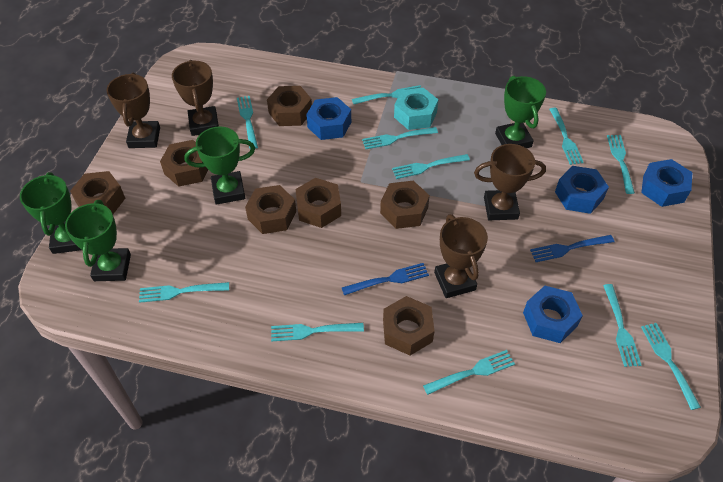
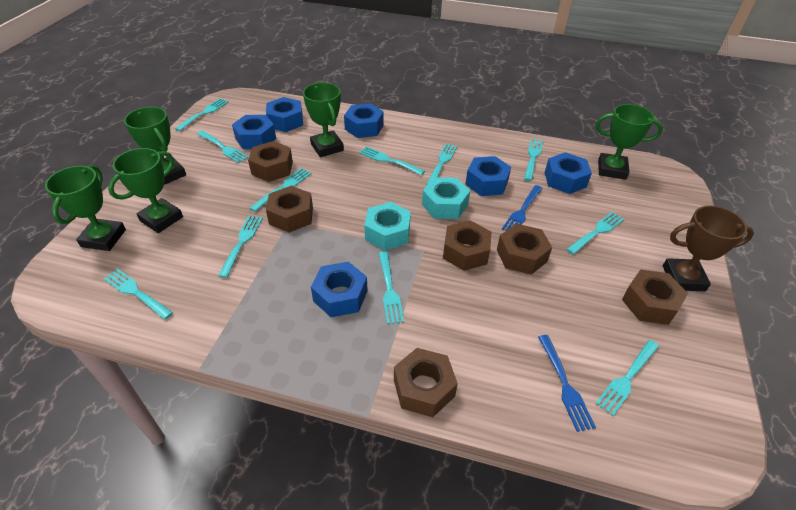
blue nut: 4 -> 6
brown nut: 7 -> 6
brown trophy: 4 -> 1
green trophy: 4 -> 5
turquoise nut: 1 -> 2

